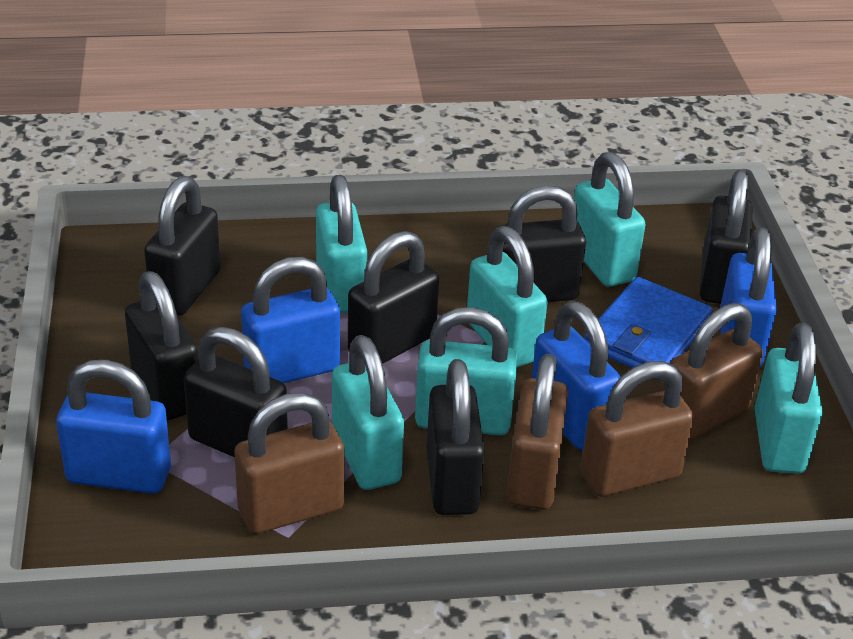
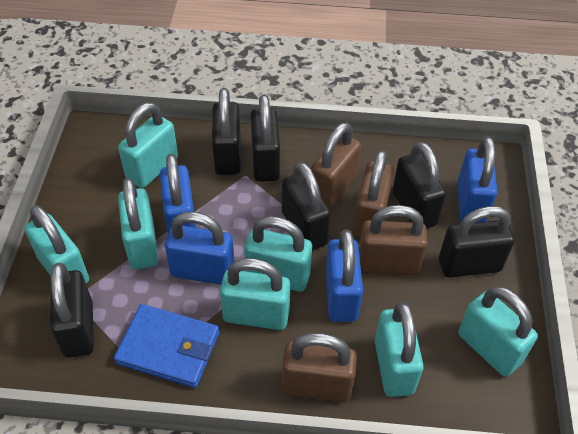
black padlock: 7 -> 6
turquoise padlock: 6 -> 7

